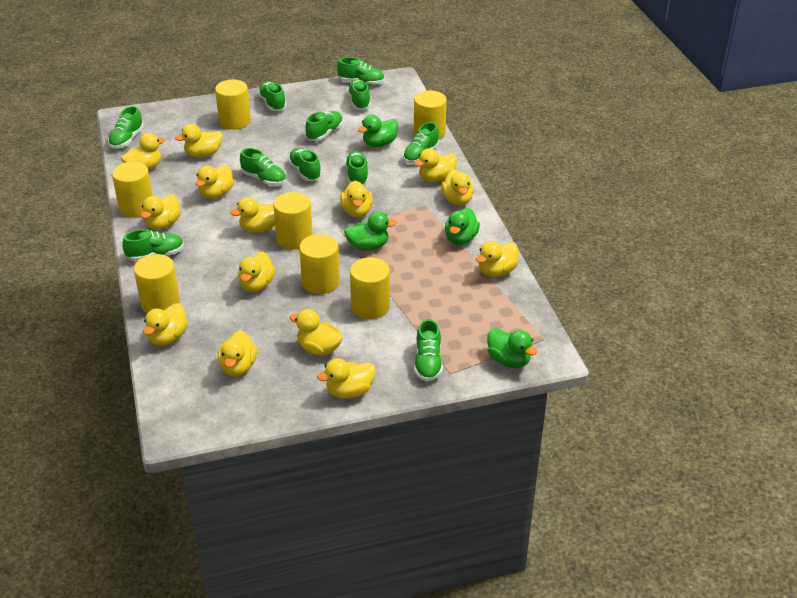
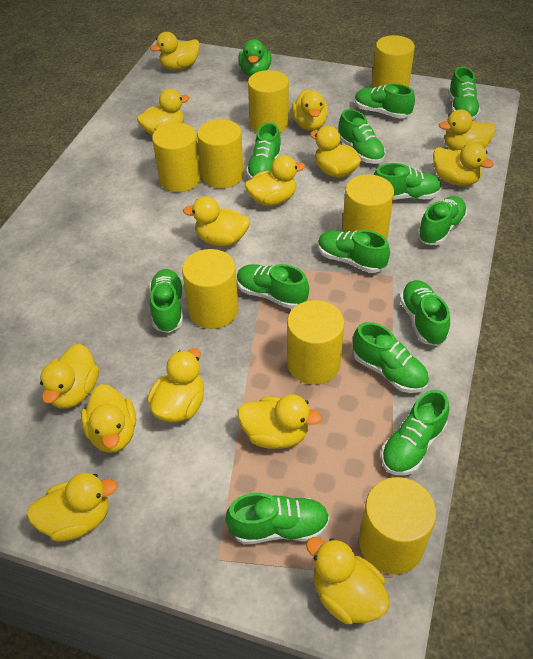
green duck: 4 -> 1
green shoe: 11 -> 13
yellow cylinder: 7 -> 8

